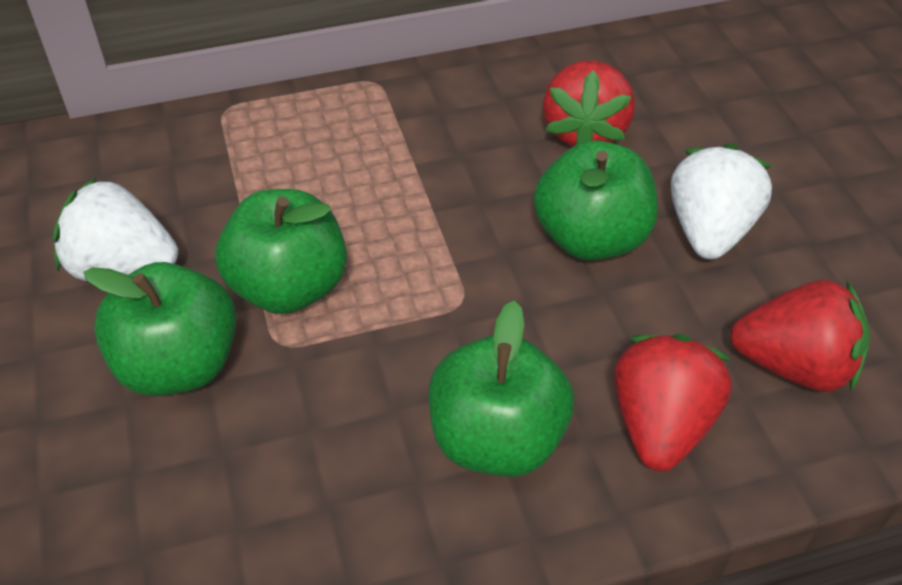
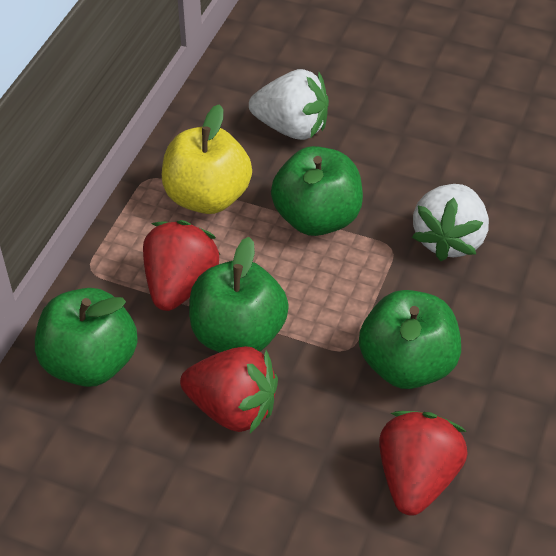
yellow apple: 0 -> 1

